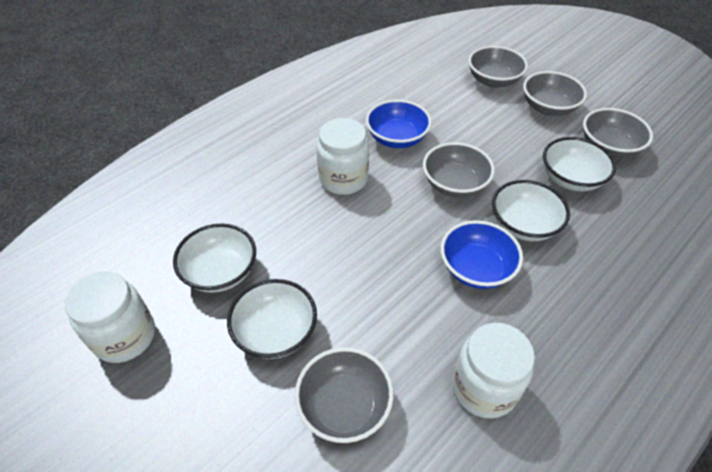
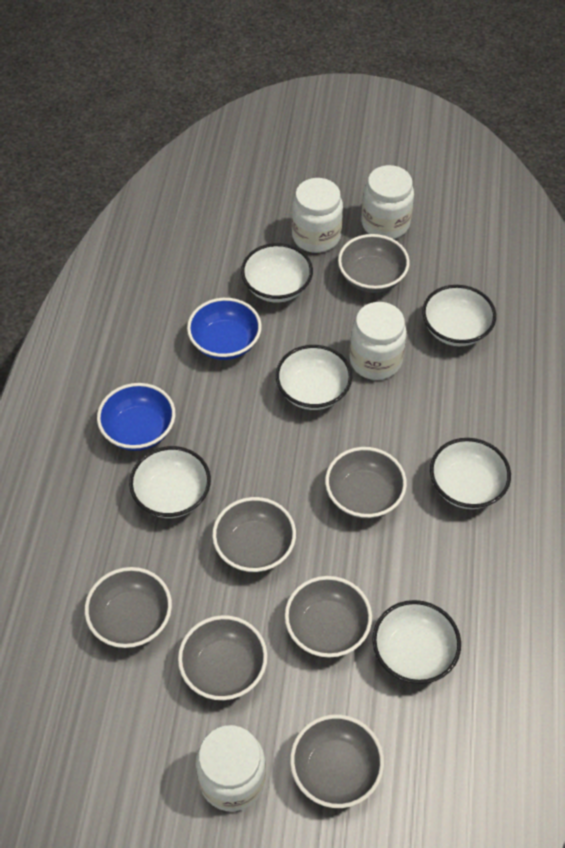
grey bowl: 5 -> 7
white bowl: 4 -> 6
white jar: 3 -> 4

